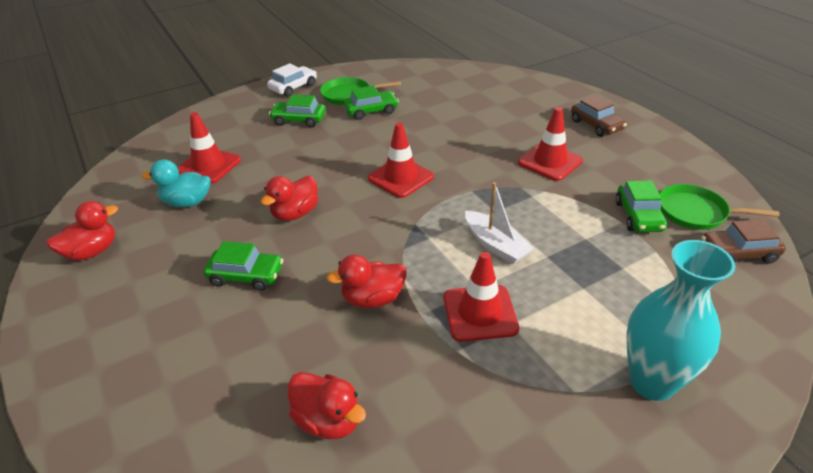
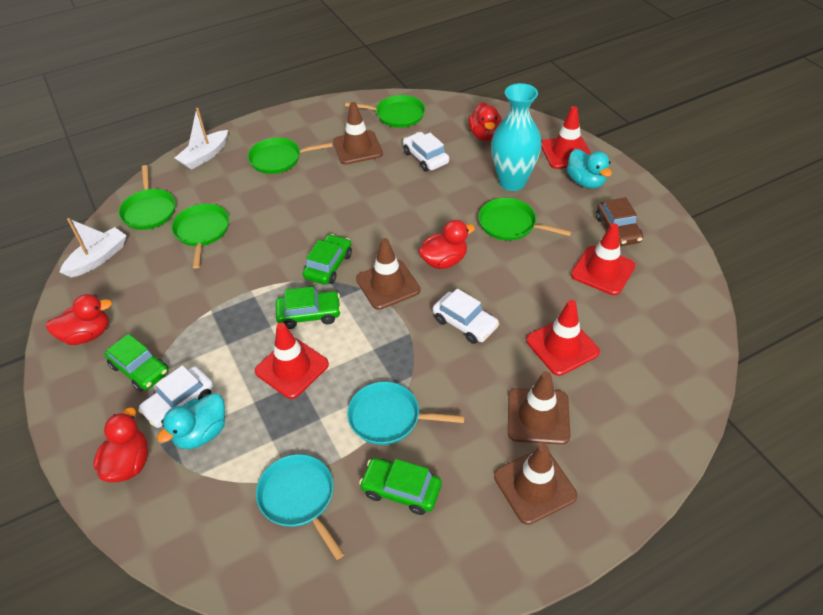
brown car: 2 -> 1
brown traffic cone: 0 -> 4
green pan: 2 -> 5
turquoise duck: 1 -> 2
turquoise pan: 0 -> 2
white boat: 1 -> 2
white car: 1 -> 3

